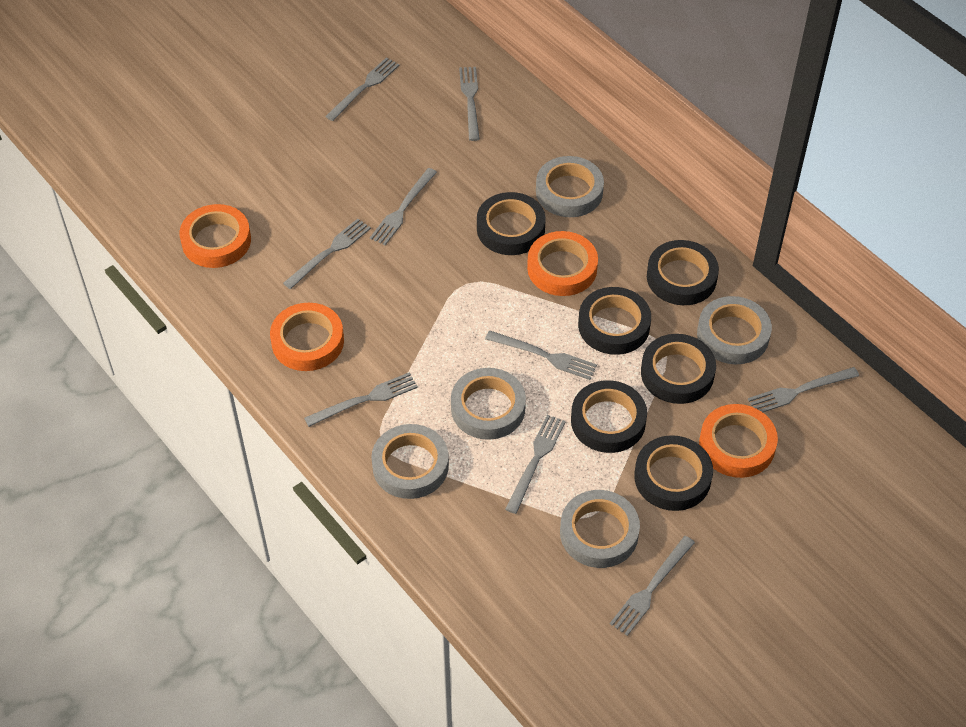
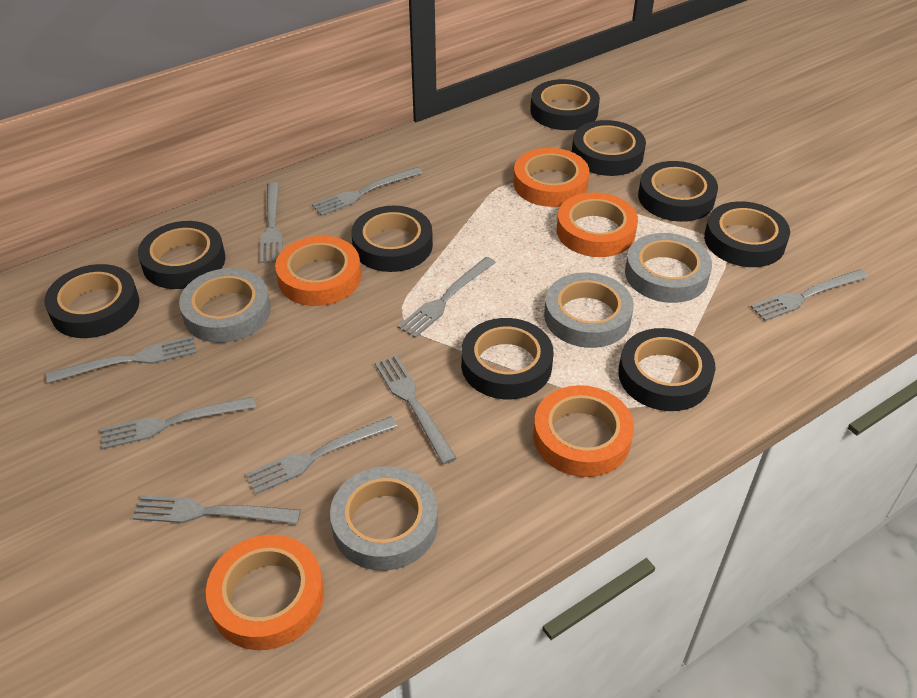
black tape: 6 -> 9
grey tape: 5 -> 4
orange tape: 4 -> 5

